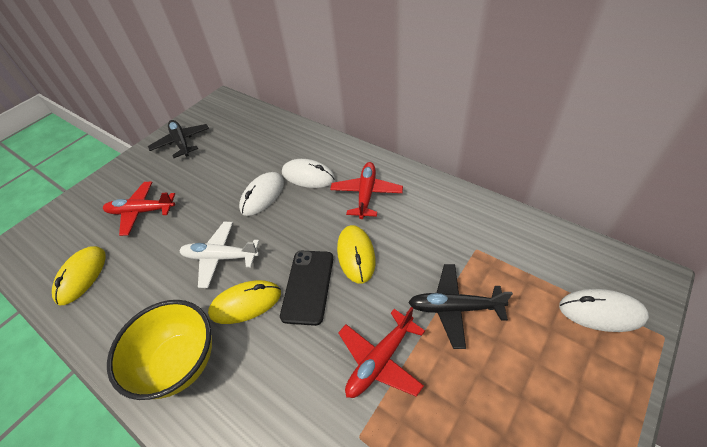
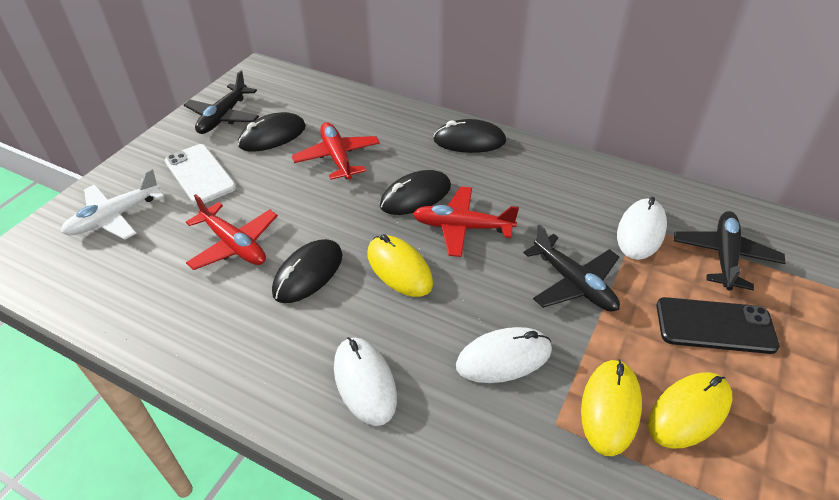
black mouse: 0 -> 4
black plane: 2 -> 3
white phone: 0 -> 1
yellow bowl: 1 -> 0

